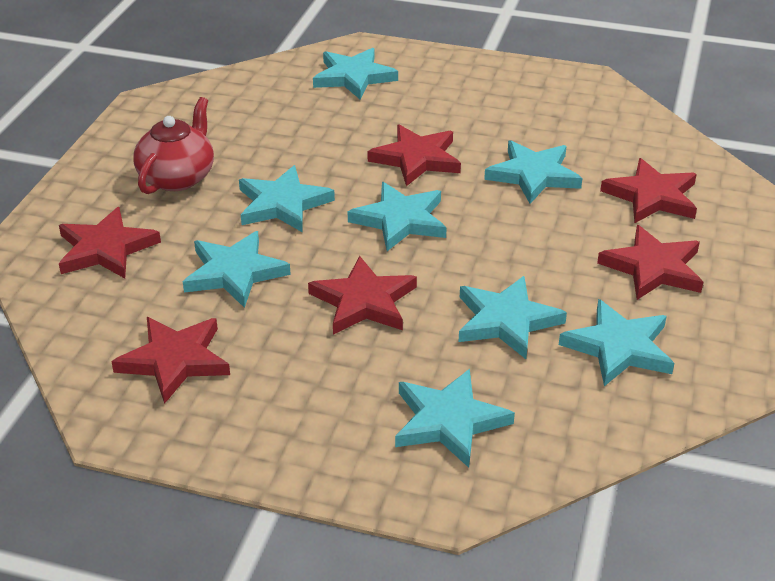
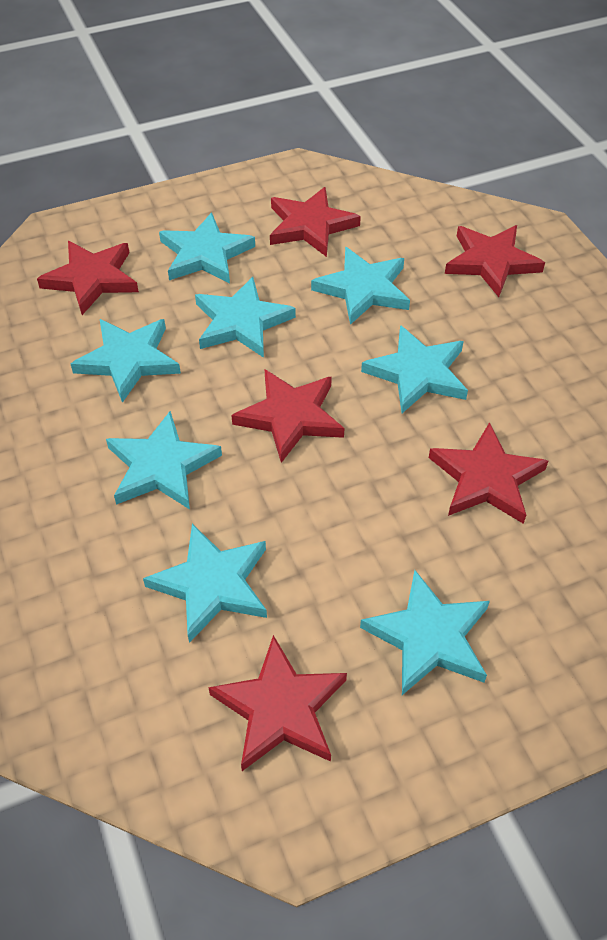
red teapot: 1 -> 0

